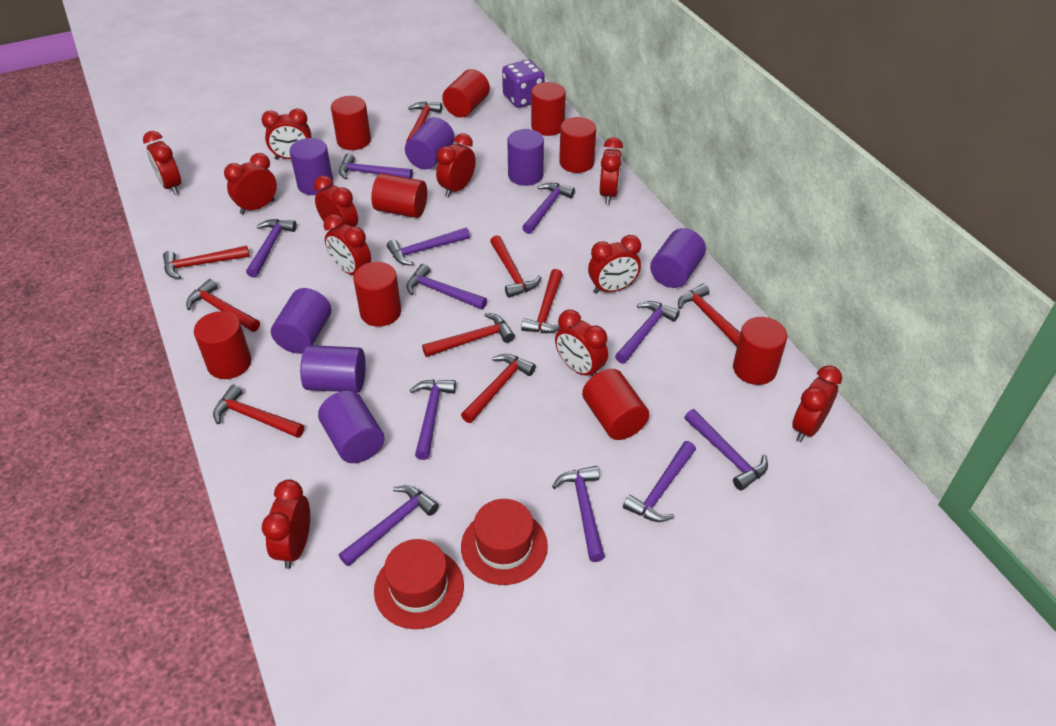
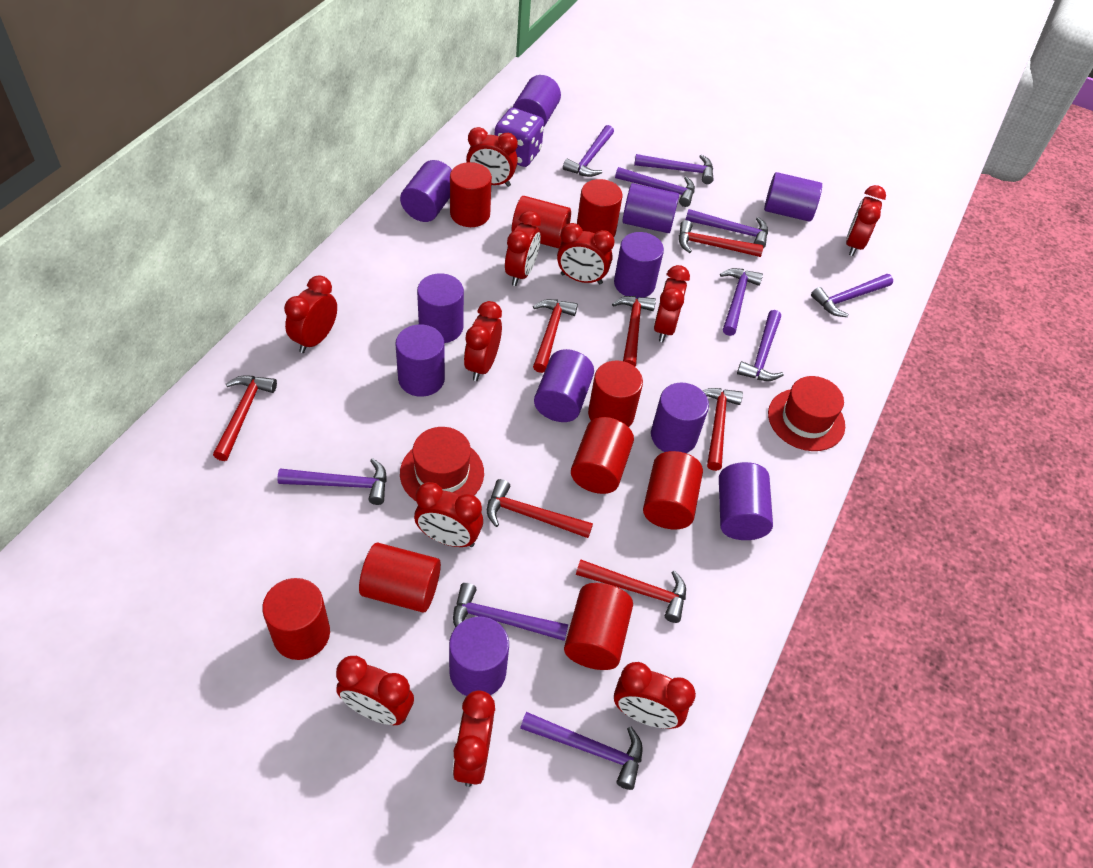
purple cylinder: 7 -> 11
purple hammer: 11 -> 10
red hammer: 9 -> 7

